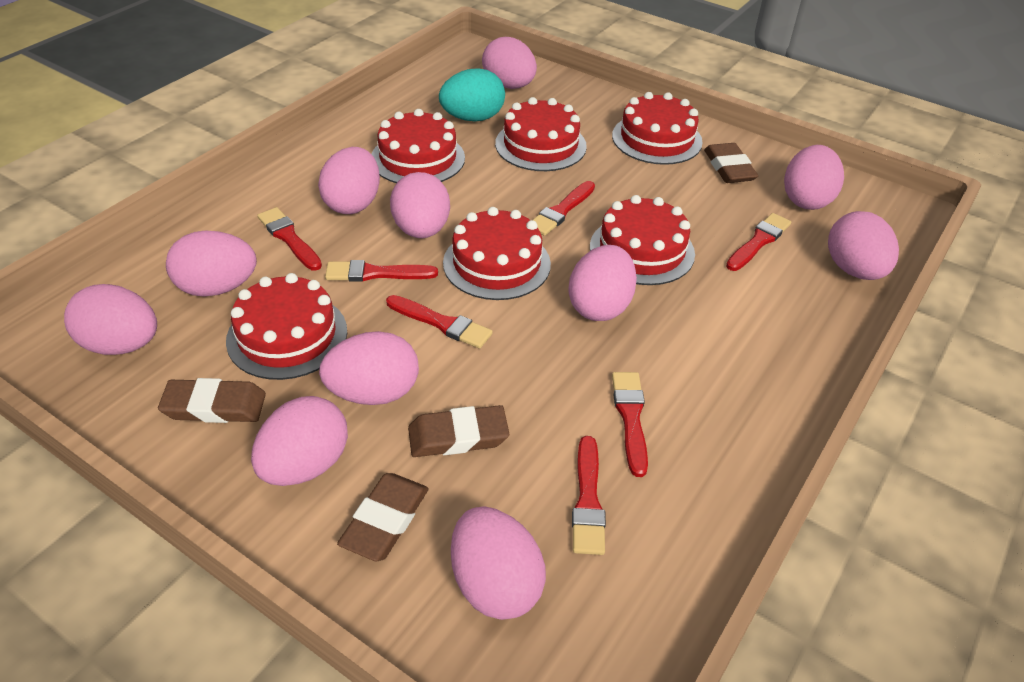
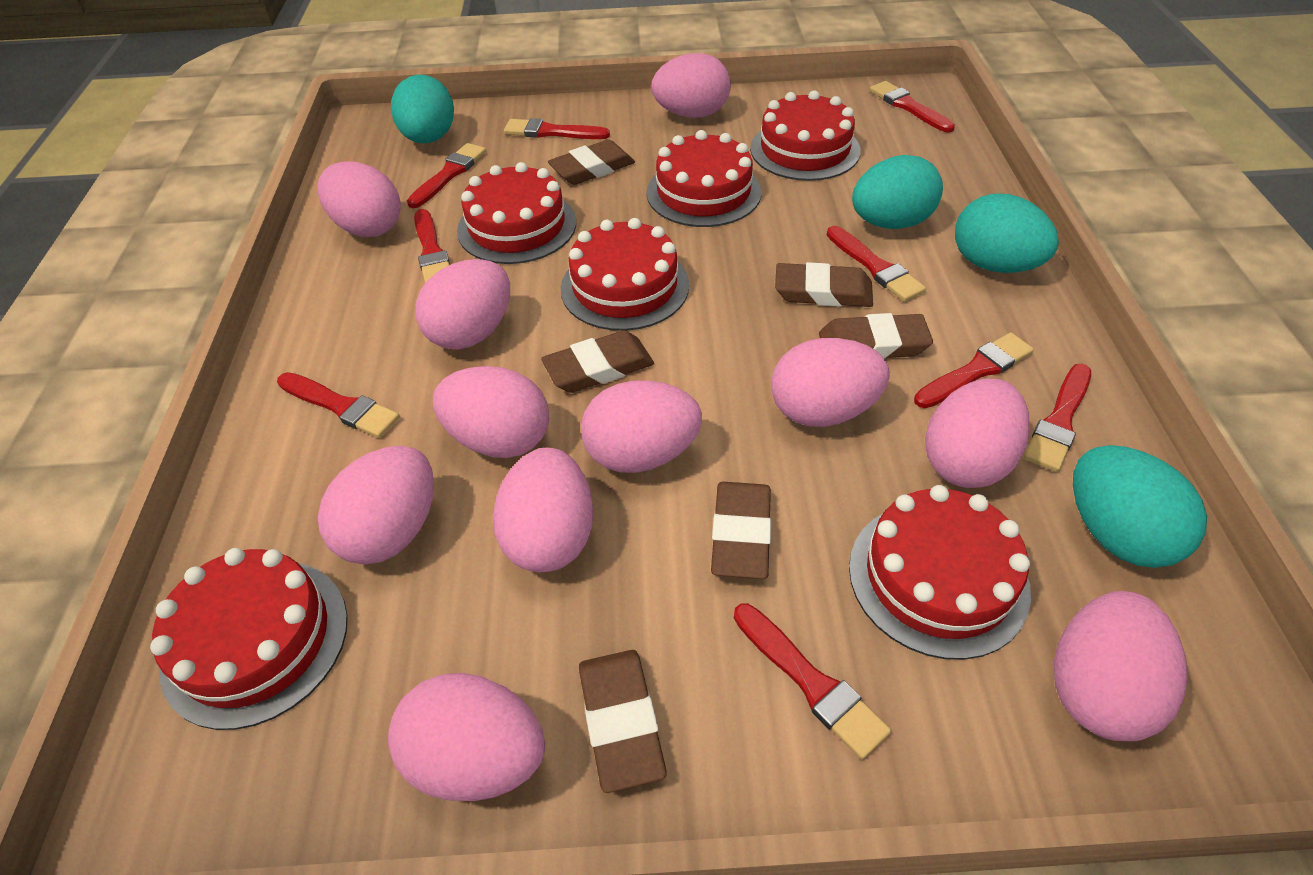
brown eraser: 4 -> 6
red brush: 7 -> 9
turquoise egg: 1 -> 4

